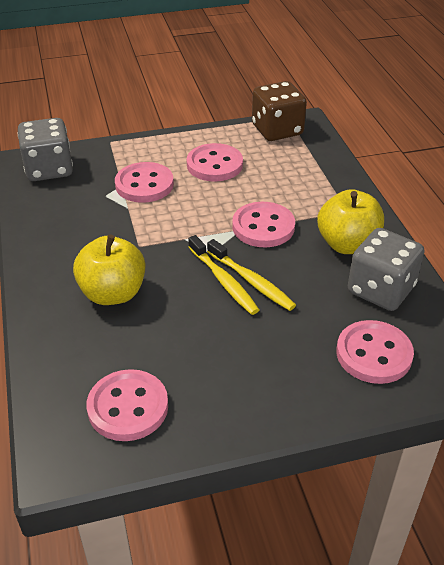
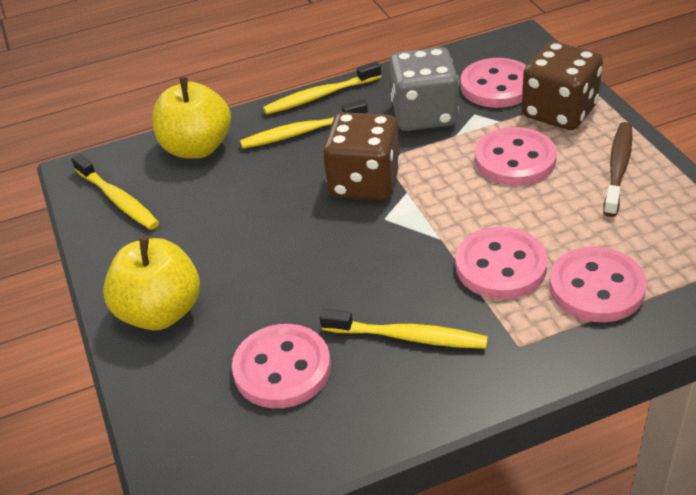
brown dice: 1 -> 2
brown toothbrush: 0 -> 1
grey dice: 2 -> 1
yellow toothbrush: 2 -> 4

